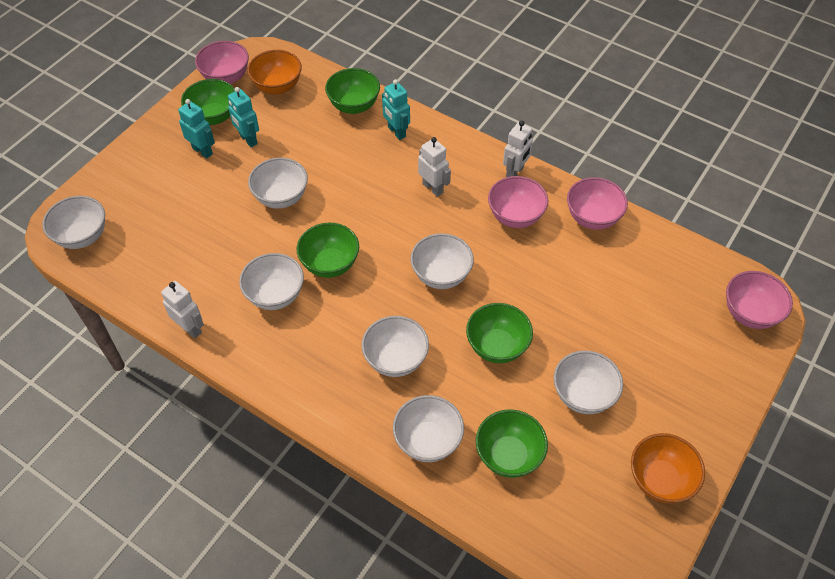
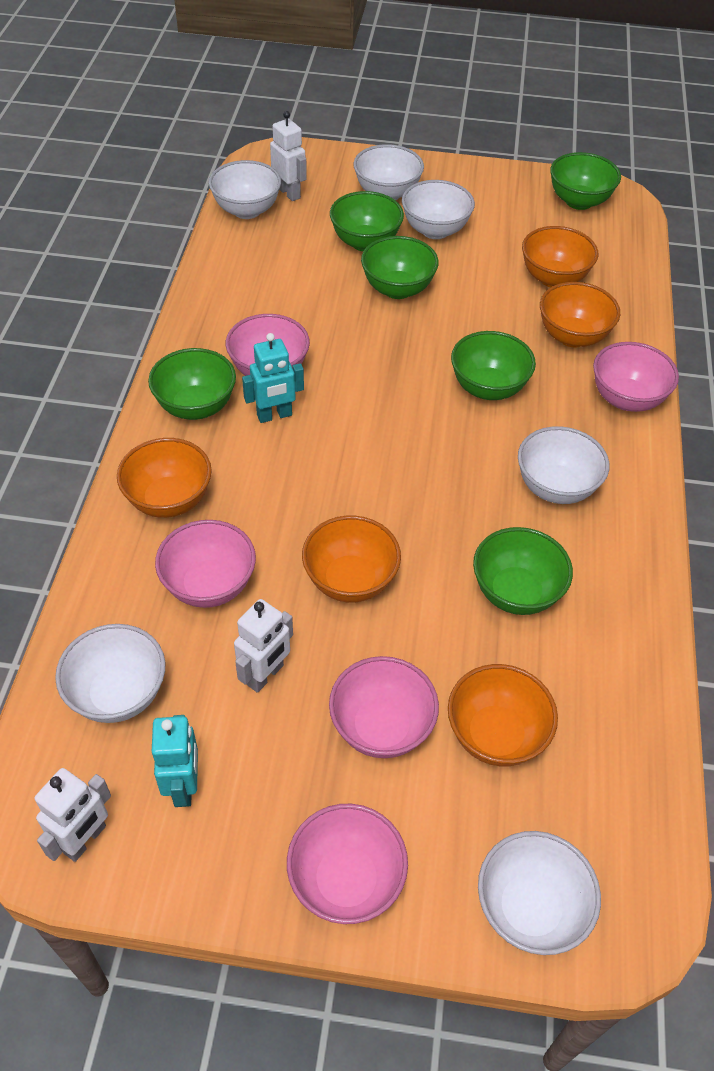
green bowl: 5 -> 6
orange bowl: 2 -> 5
pink bowl: 4 -> 5
turquoise robot: 3 -> 2
white bowl: 7 -> 6

